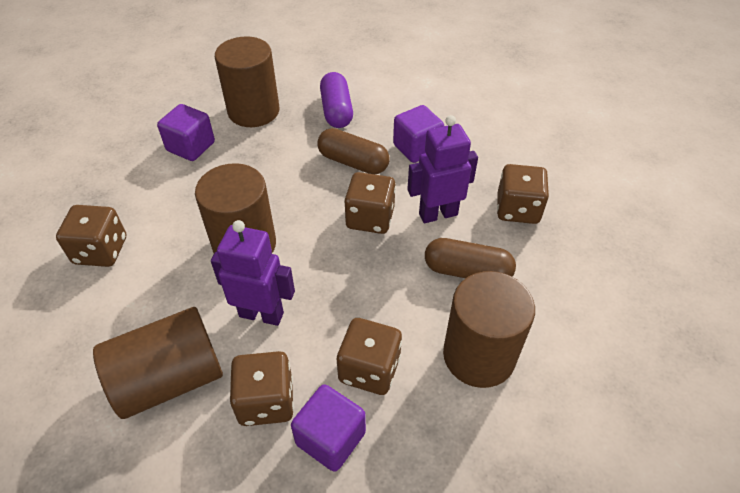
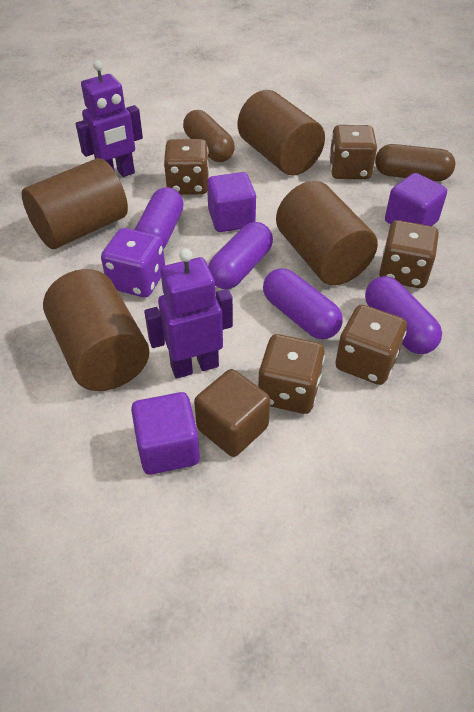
brown cube: 0 -> 1
purple capsule: 1 -> 4
purple dice: 0 -> 1

